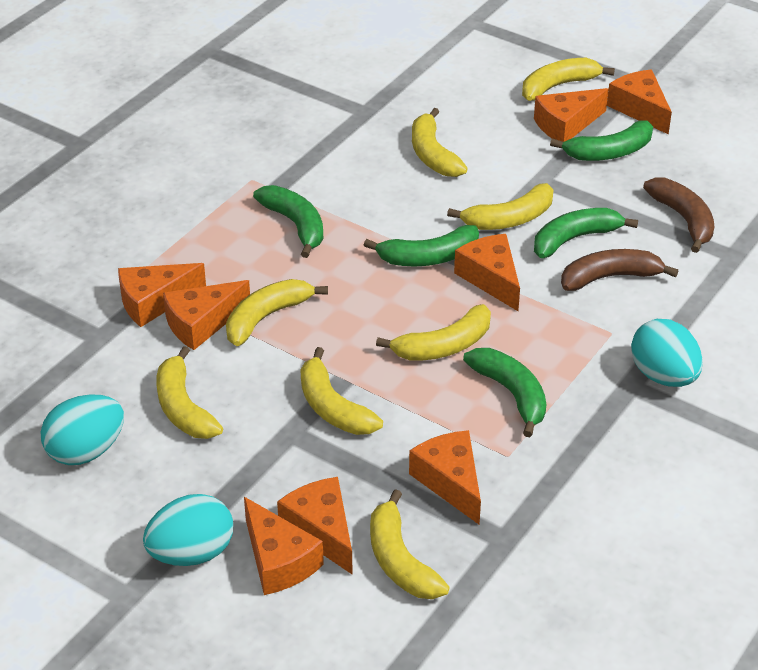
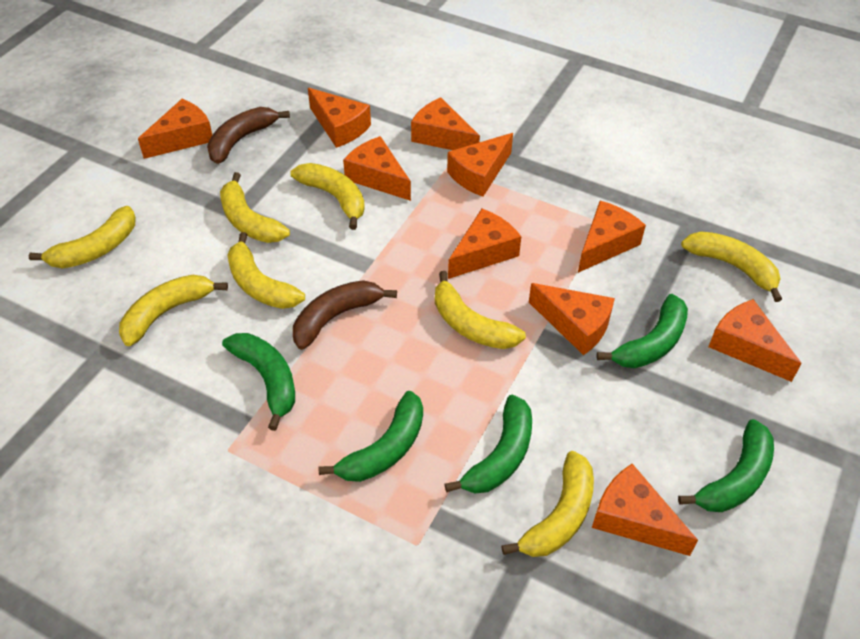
orange cheese: 8 -> 10
turquoise egg: 3 -> 0

